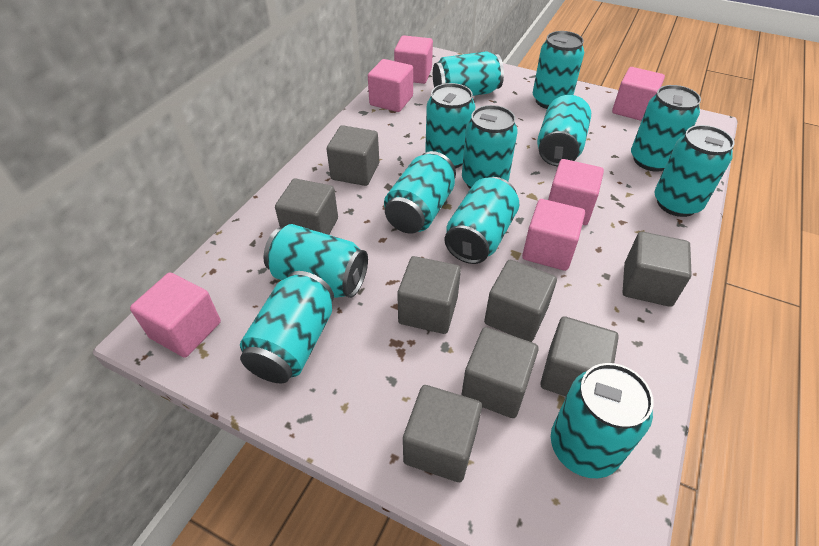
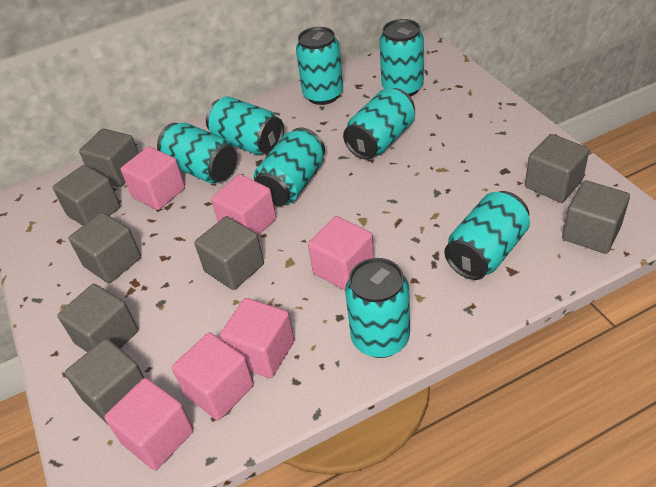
turquoise can: 12 -> 8

